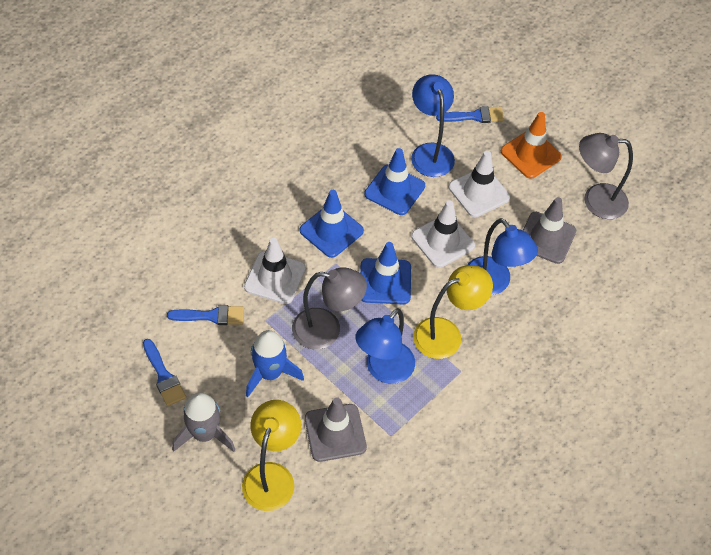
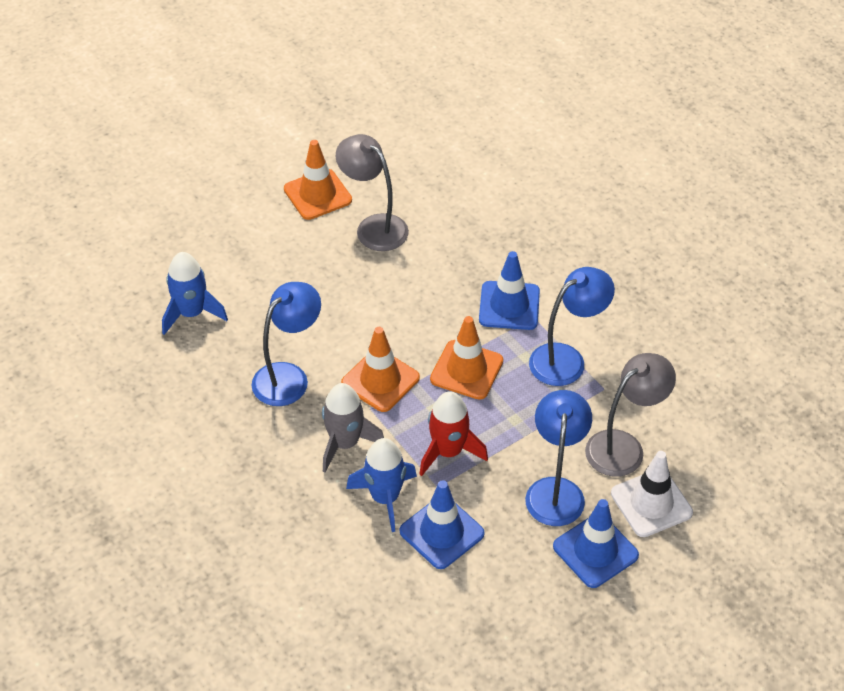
blue brush: 3 -> 0
blue rocket: 1 -> 2
grey traffic cone: 2 -> 0
orange traffic cone: 1 -> 3
red rocket: 0 -> 1
white traffic cone: 3 -> 1
yellow lamp: 2 -> 0

